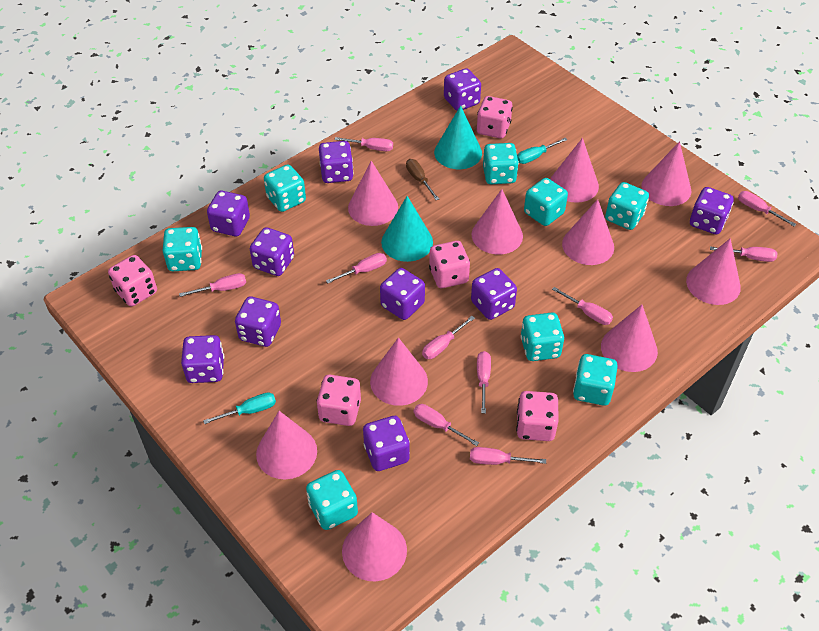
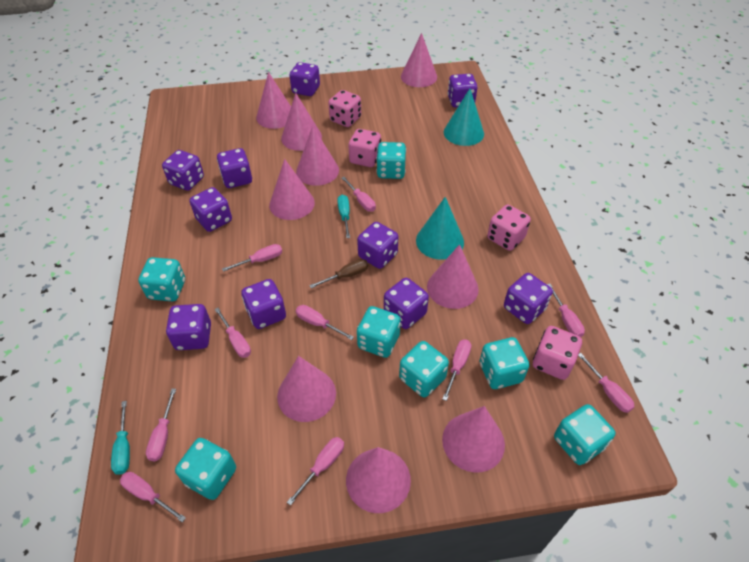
pink cone: 10 -> 9
pink dice: 5 -> 4
turquoise dice: 8 -> 7

